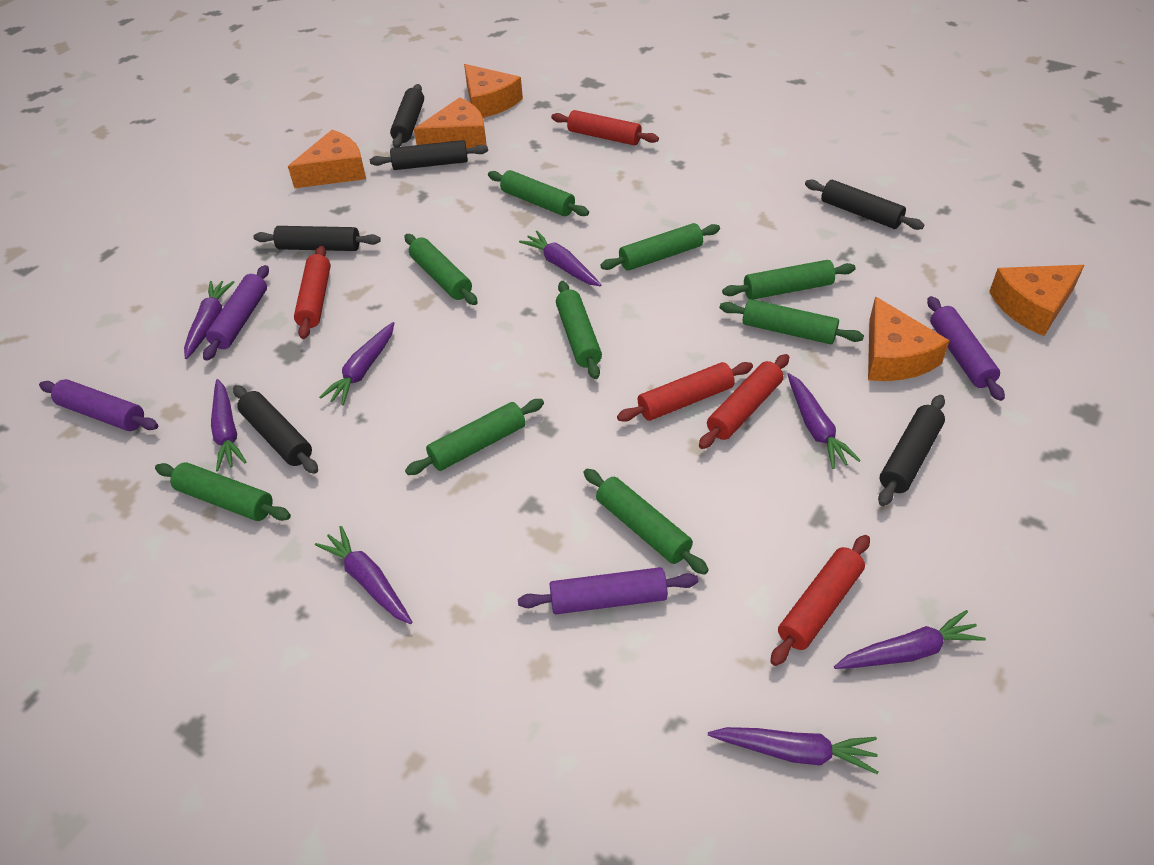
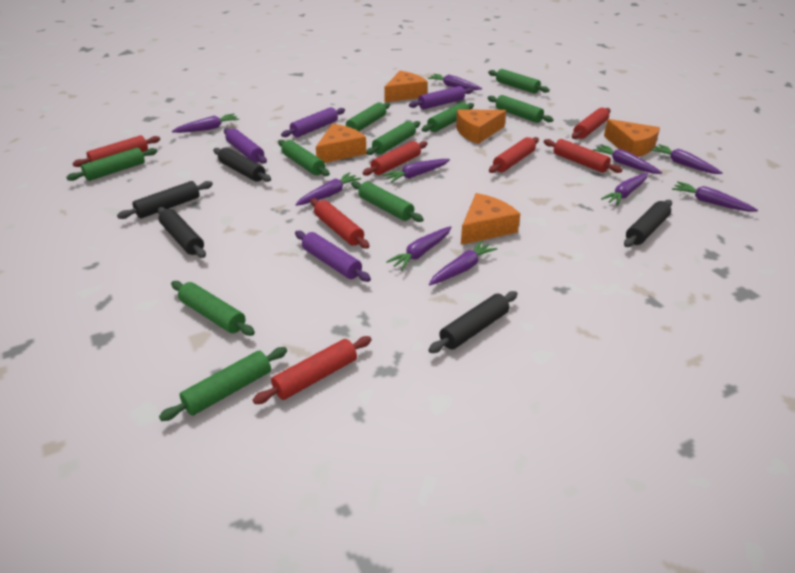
black rolling pin: 6 -> 5
green rolling pin: 9 -> 10
purple carrot: 8 -> 10
red rolling pin: 5 -> 7

